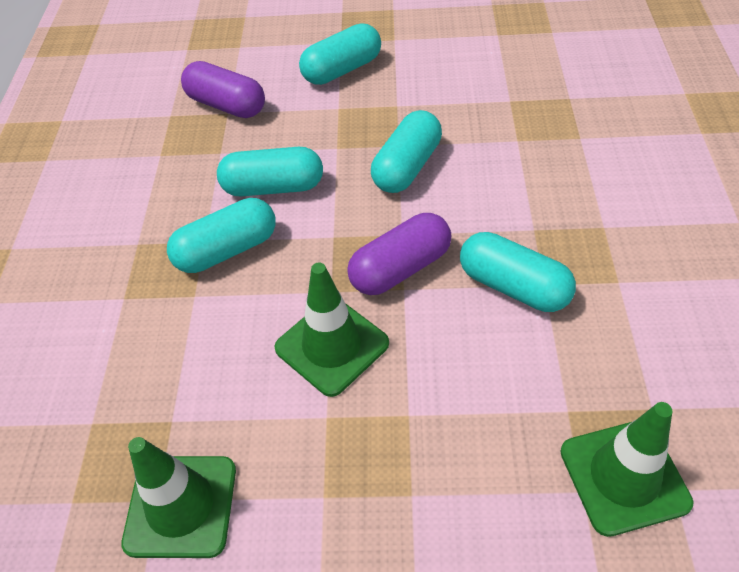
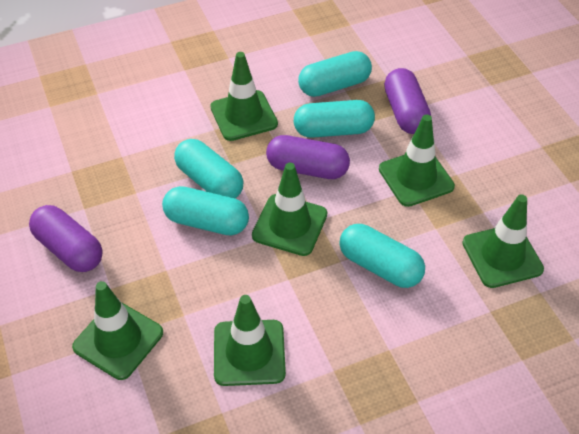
green traffic cone: 3 -> 6
purple capsule: 2 -> 3

